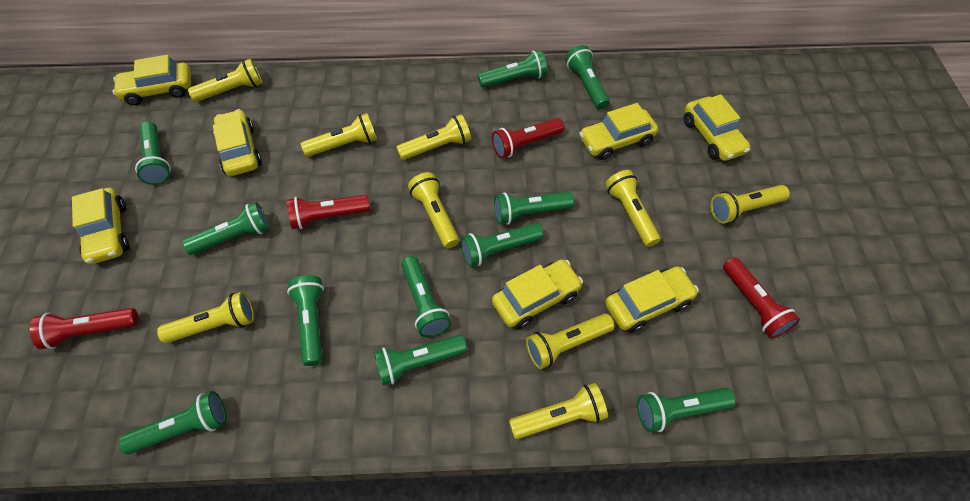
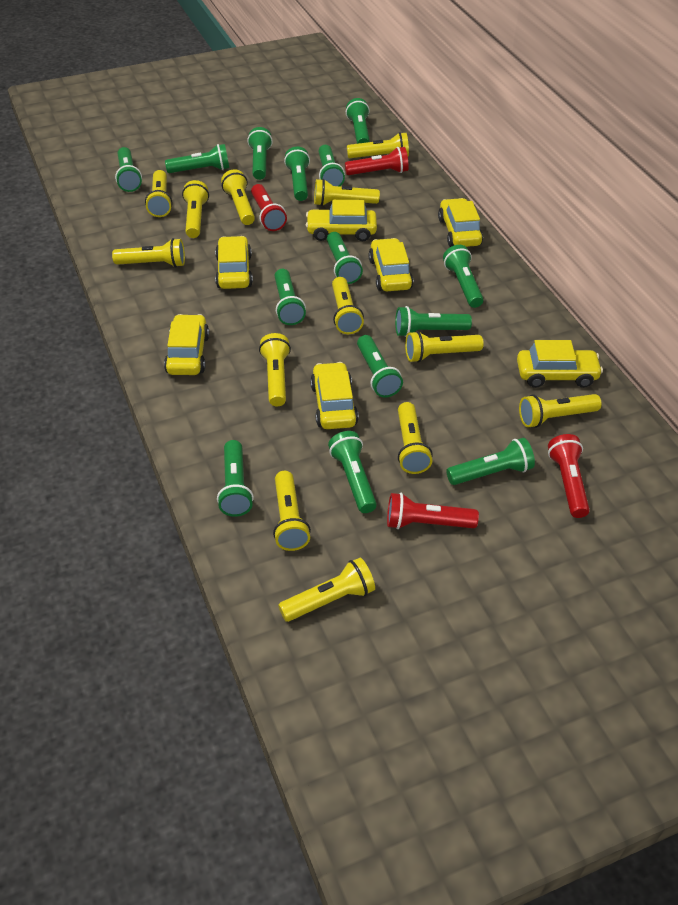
green flashlight: 11 -> 14
yellow flashlight: 9 -> 13

